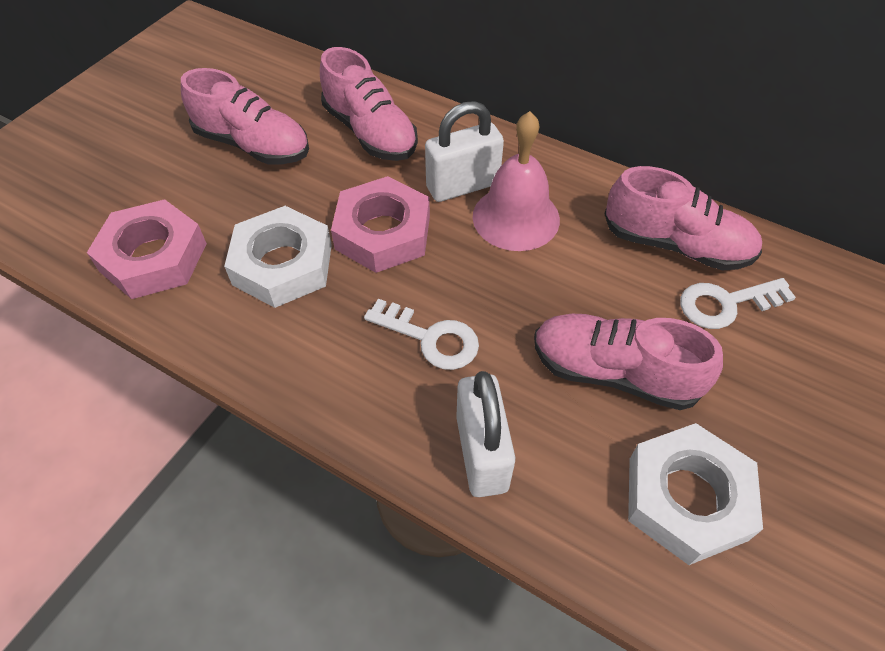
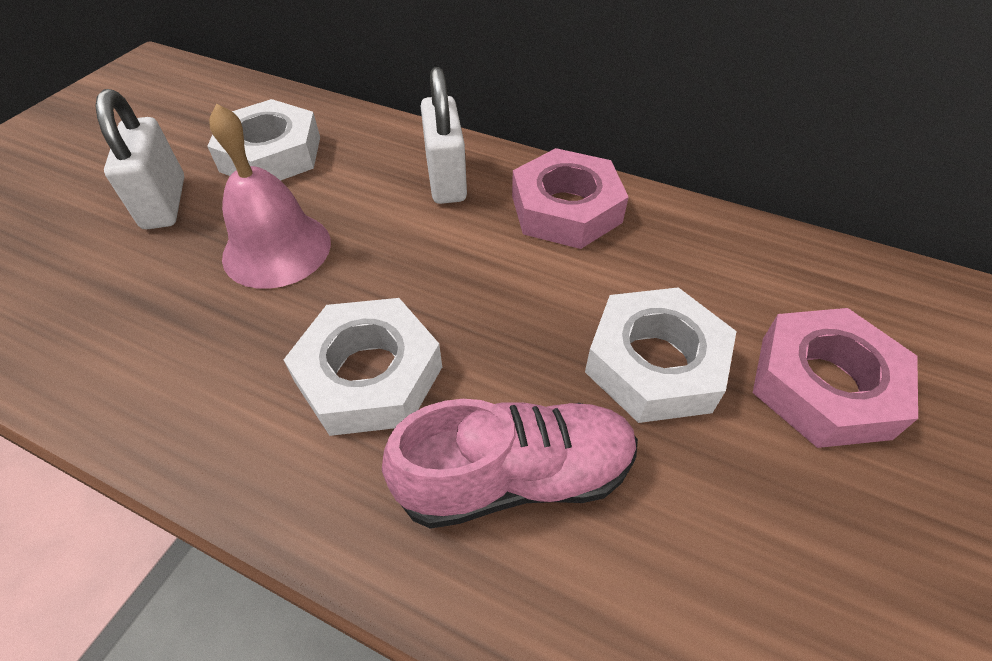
pink shoe: 4 -> 1
white key: 2 -> 0
white nut: 2 -> 3

